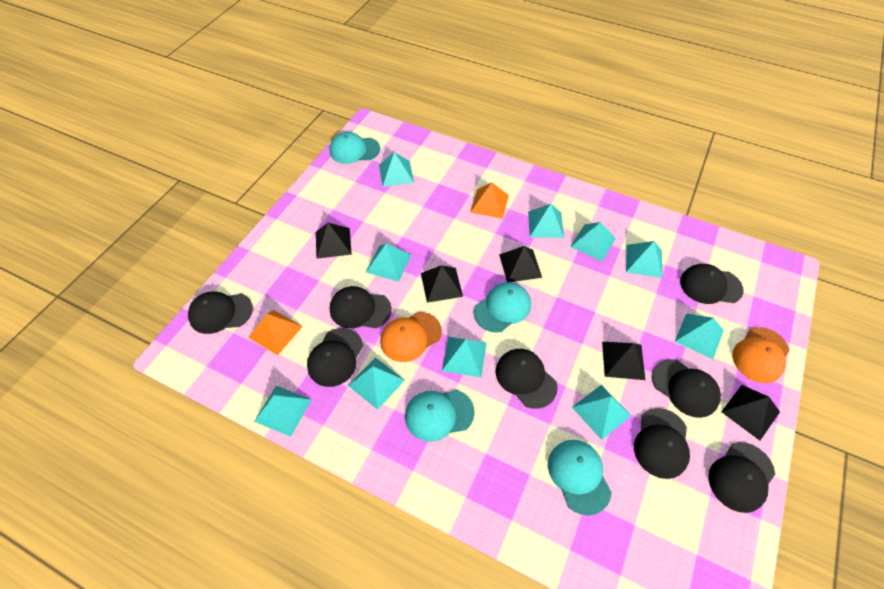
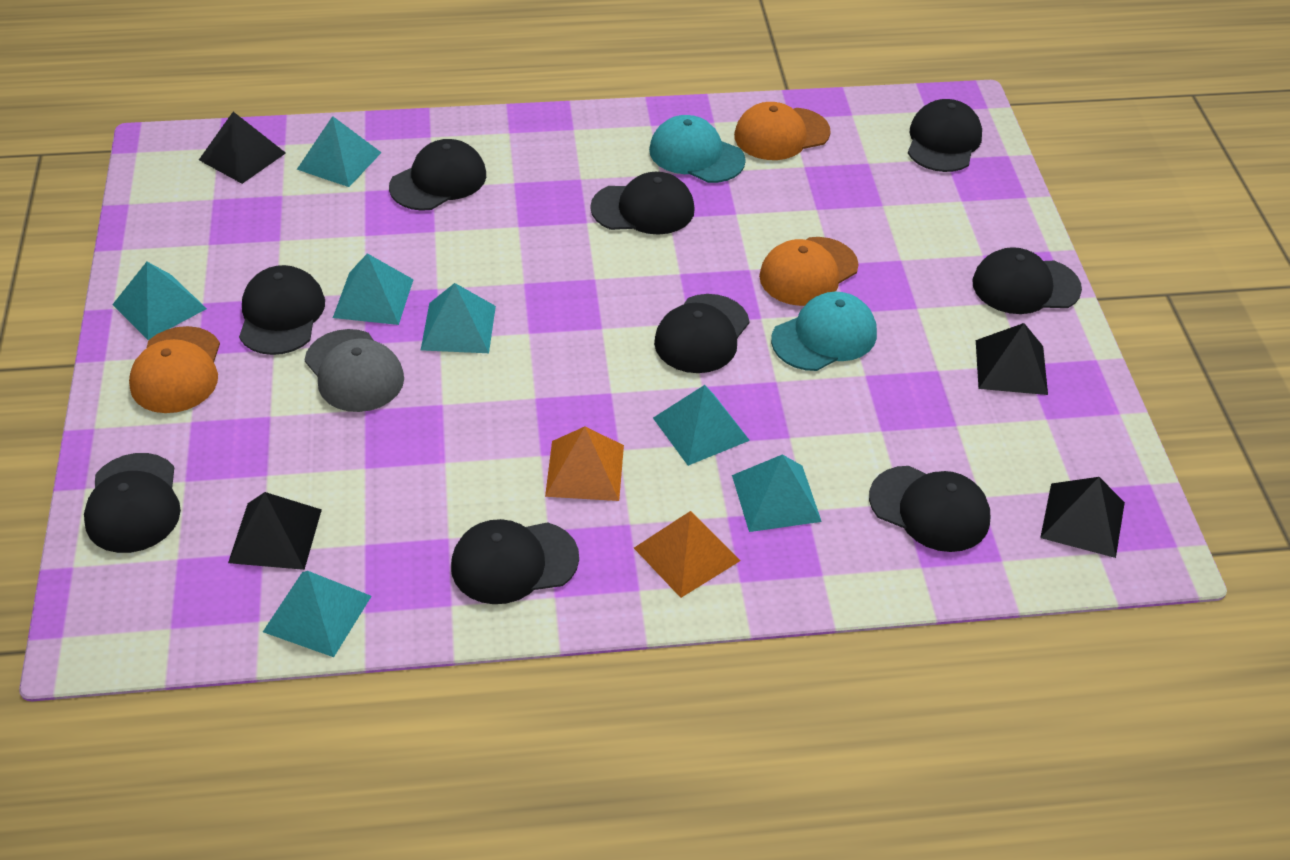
black cap: 8 -> 9
black pyramid: 5 -> 4
grey cap: 0 -> 1
orange cap: 2 -> 3
turquoise cap: 4 -> 2
turquoise pyramid: 10 -> 7

